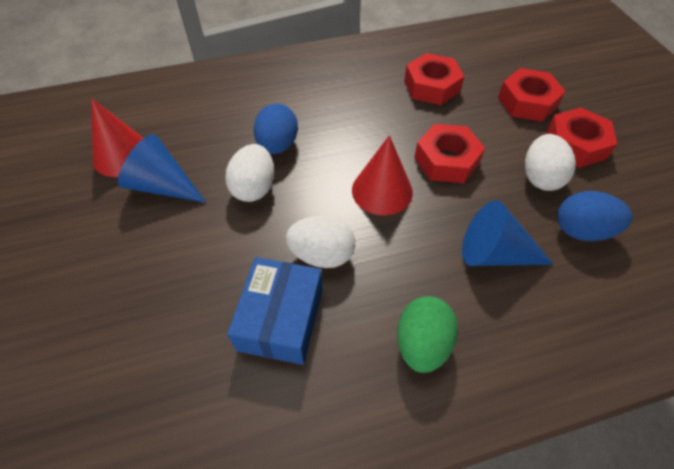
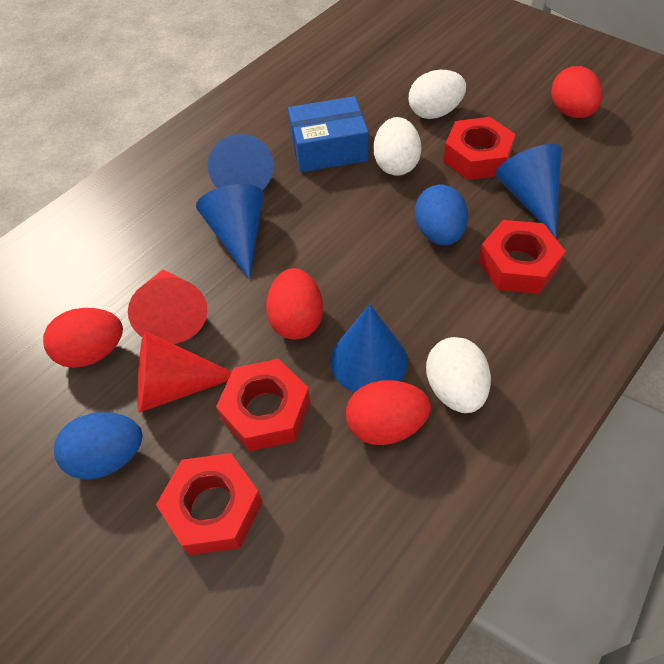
blue cone: 2 -> 4
green egg: 1 -> 0
red egg: 0 -> 4

